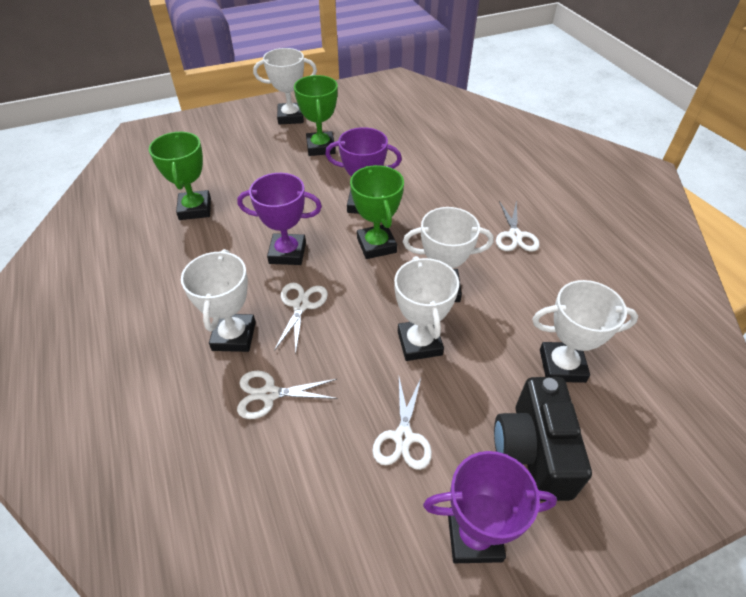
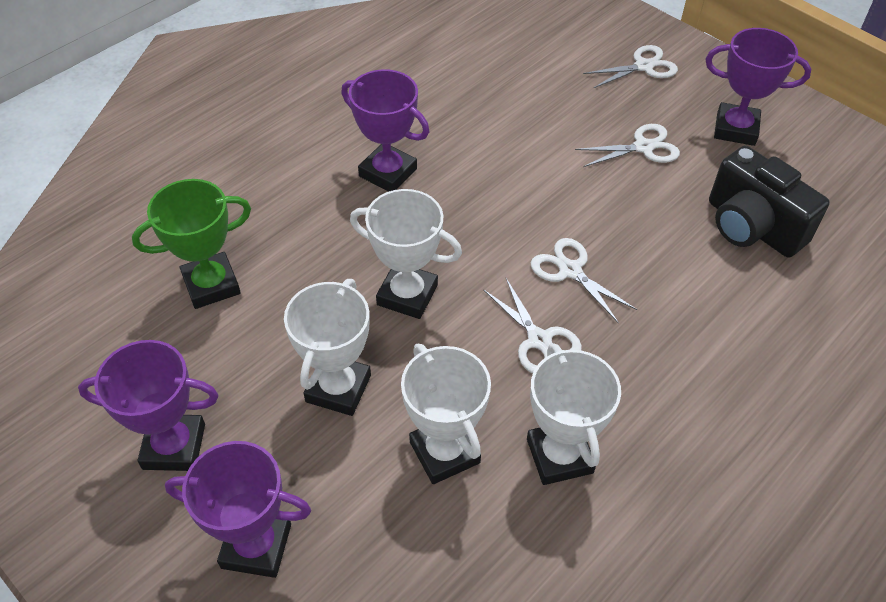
green trophy: 3 -> 1
purple trophy: 3 -> 4
white trophy: 5 -> 4

